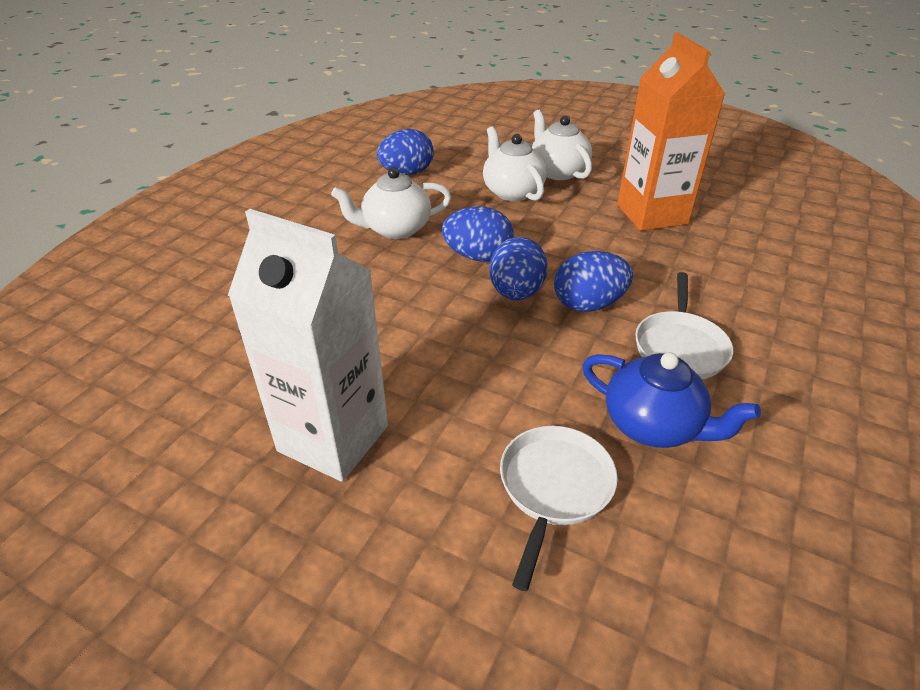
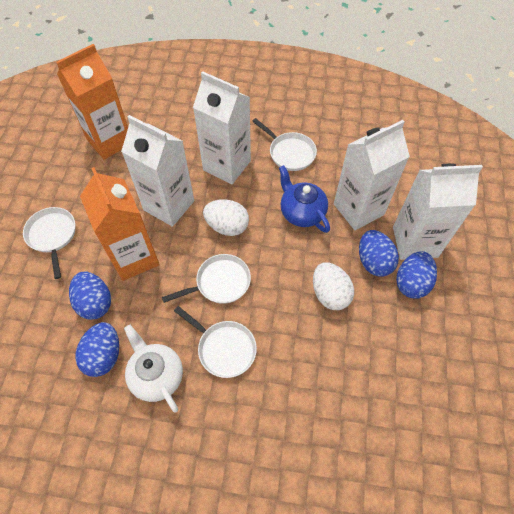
orange carton: 1 -> 2
white carton: 1 -> 4
white egg: 0 -> 2
white pan: 2 -> 4
white teapot: 3 -> 1

